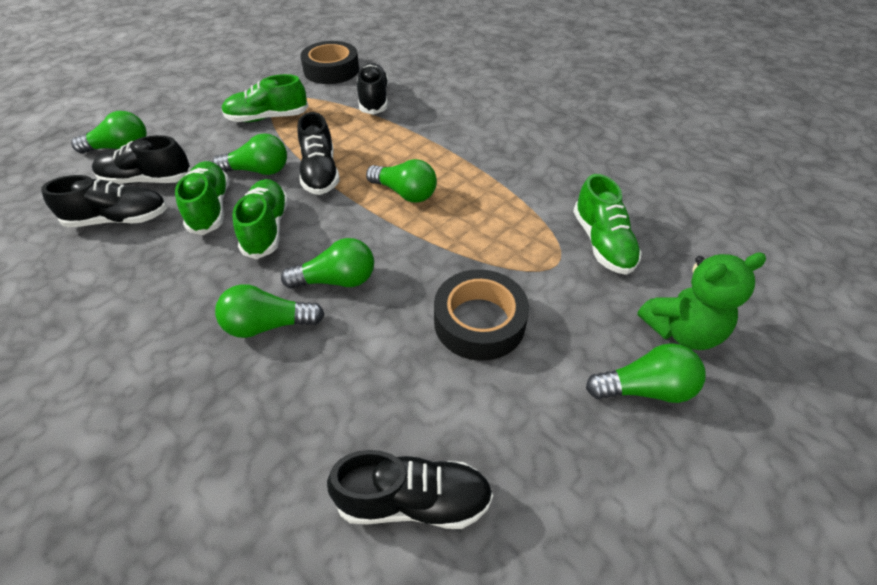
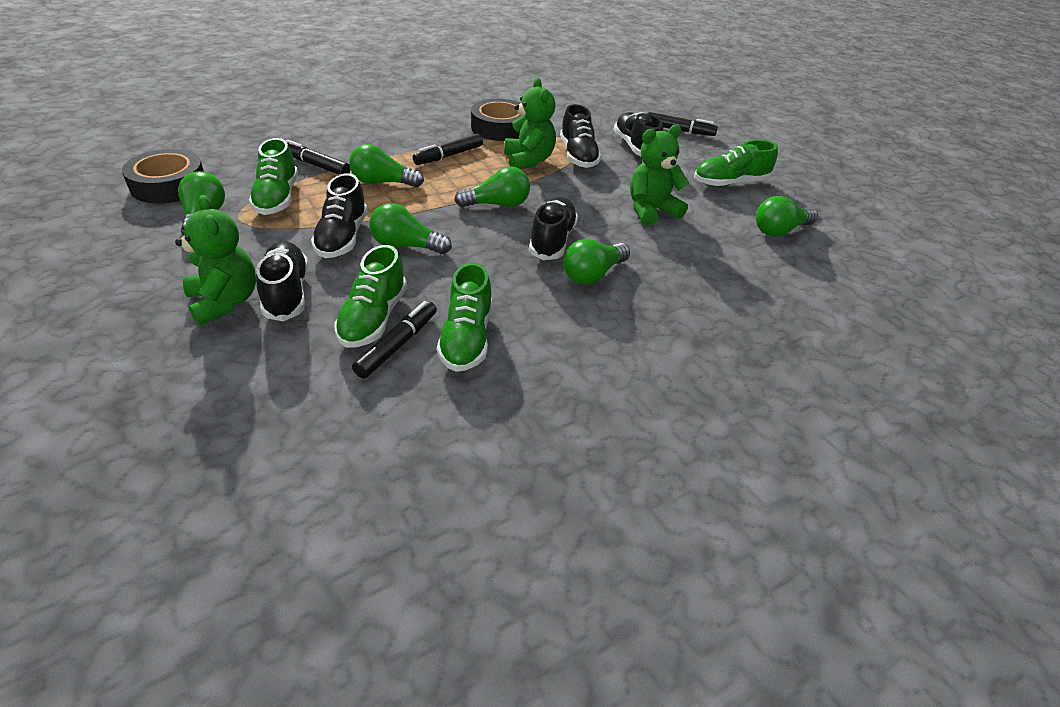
black marker: 0 -> 4
green teddy bear: 1 -> 3

